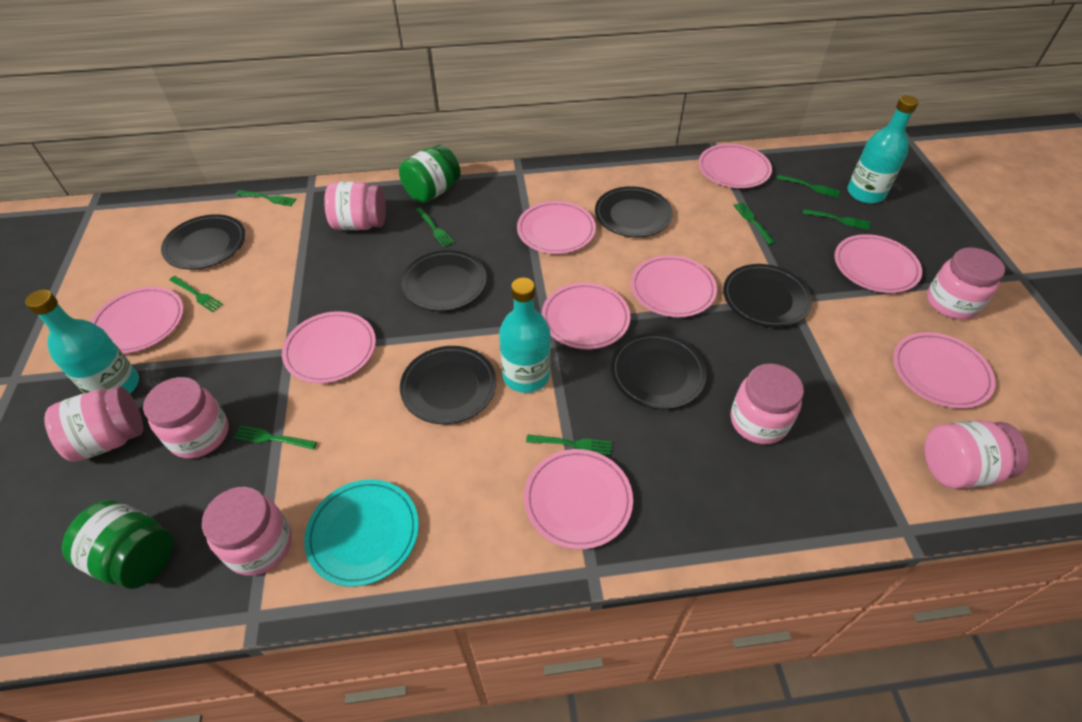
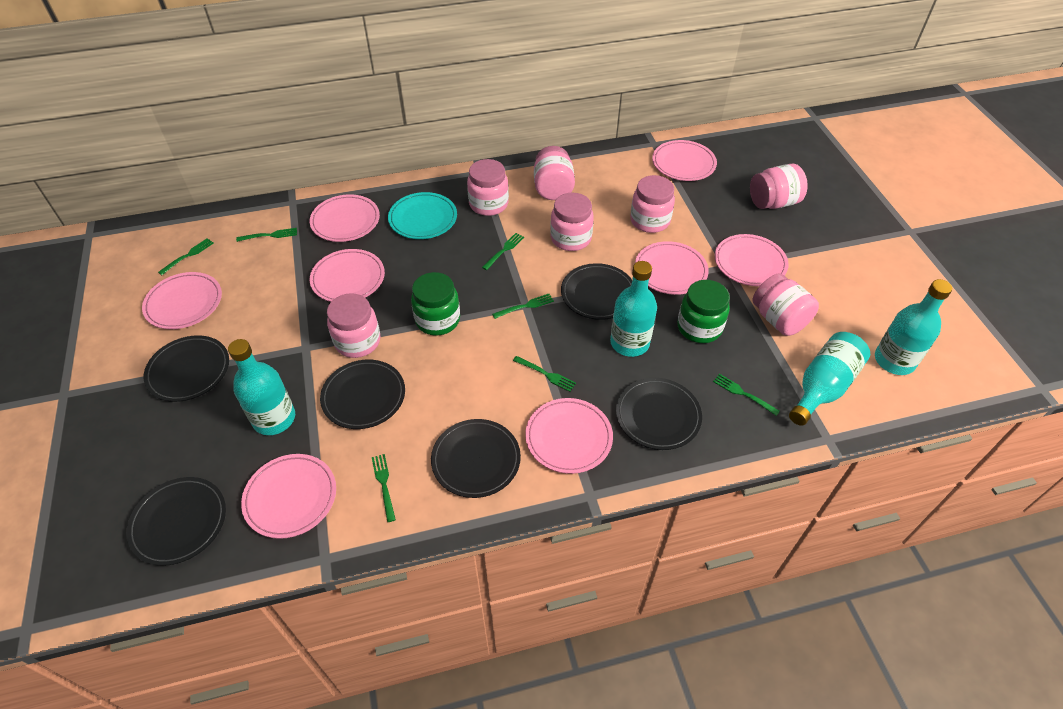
green fork: 8 -> 7
pink plate: 9 -> 8
turquoise bottle: 3 -> 4

